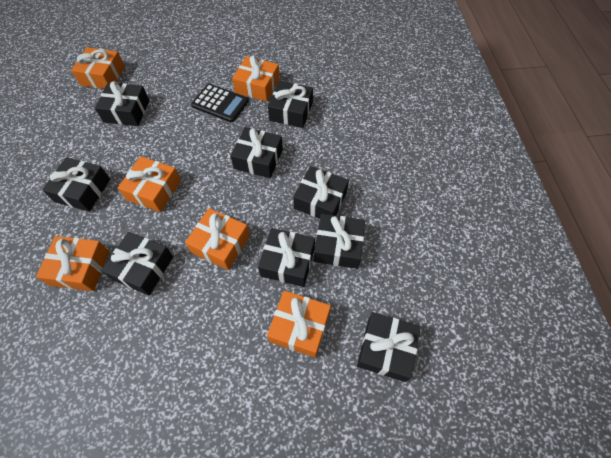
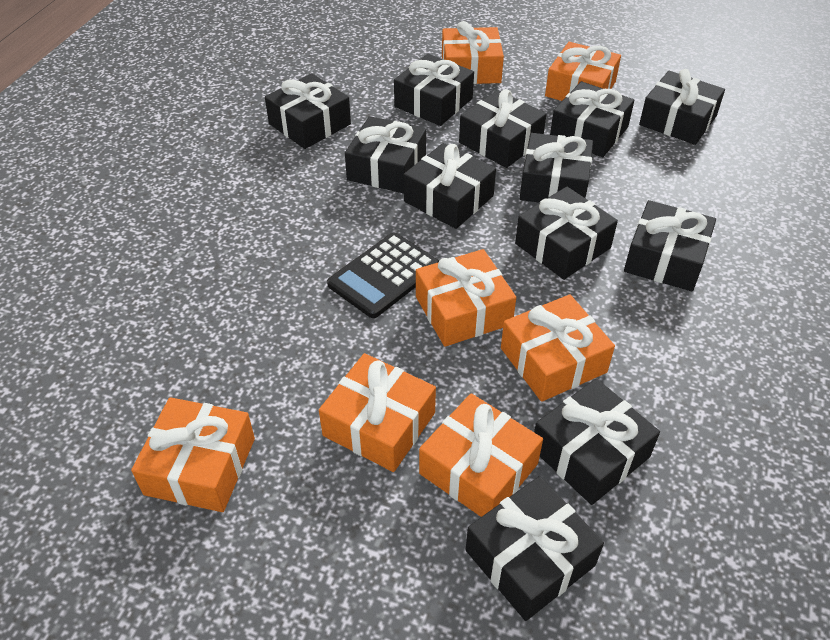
black gift: 9 -> 12
orange gift: 6 -> 7

